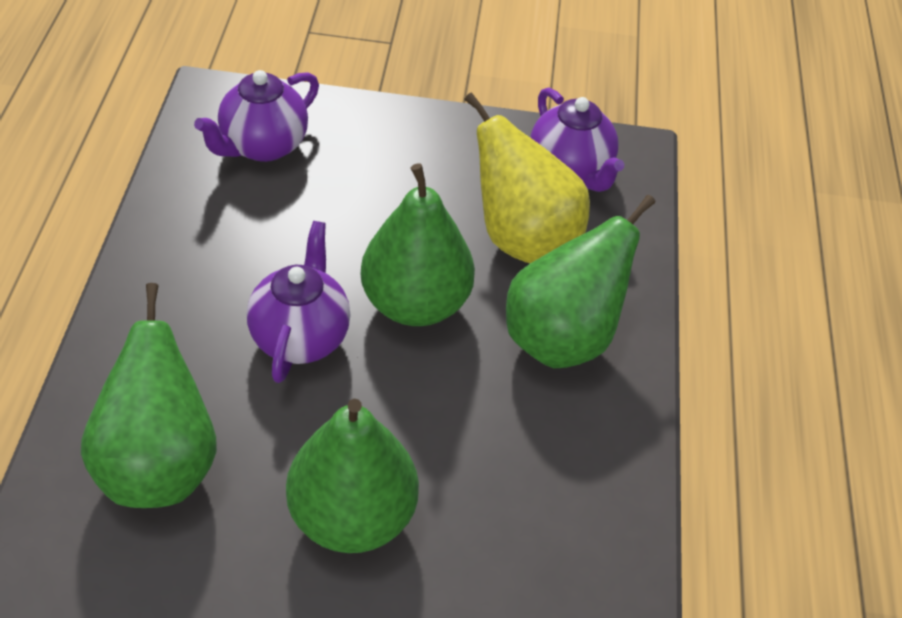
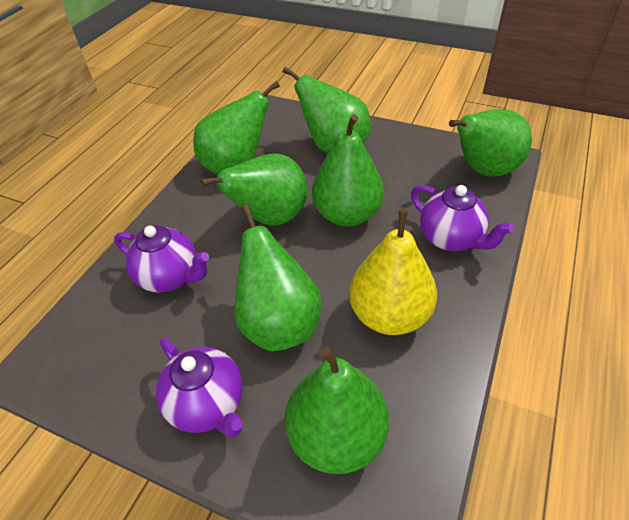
green pear: 4 -> 7

